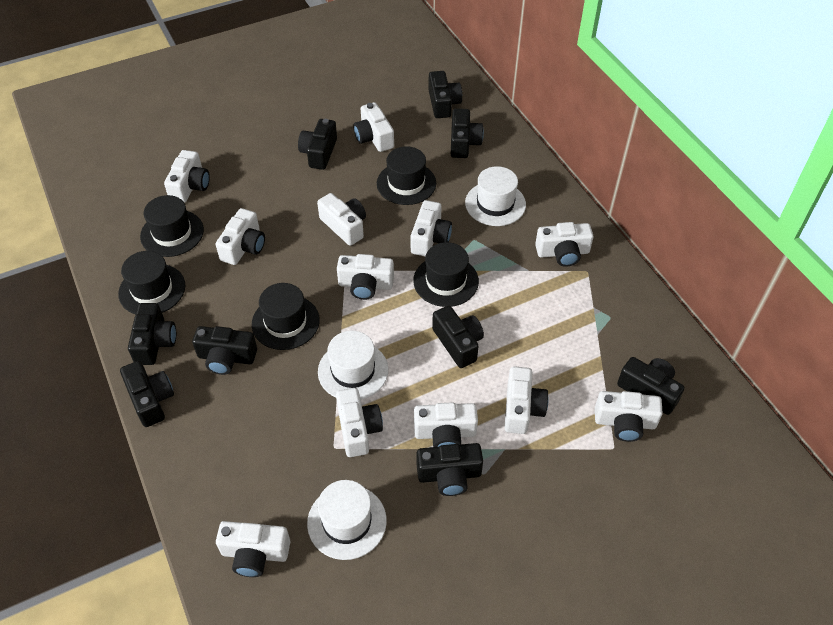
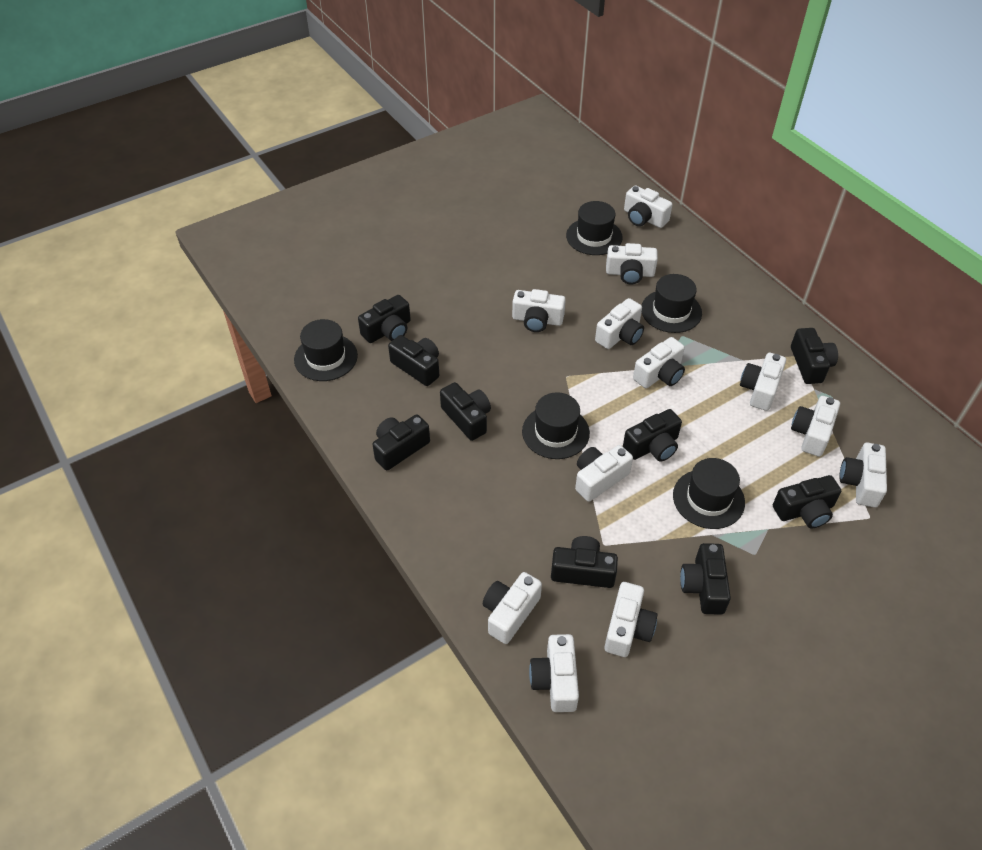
white hat: 3 -> 0

